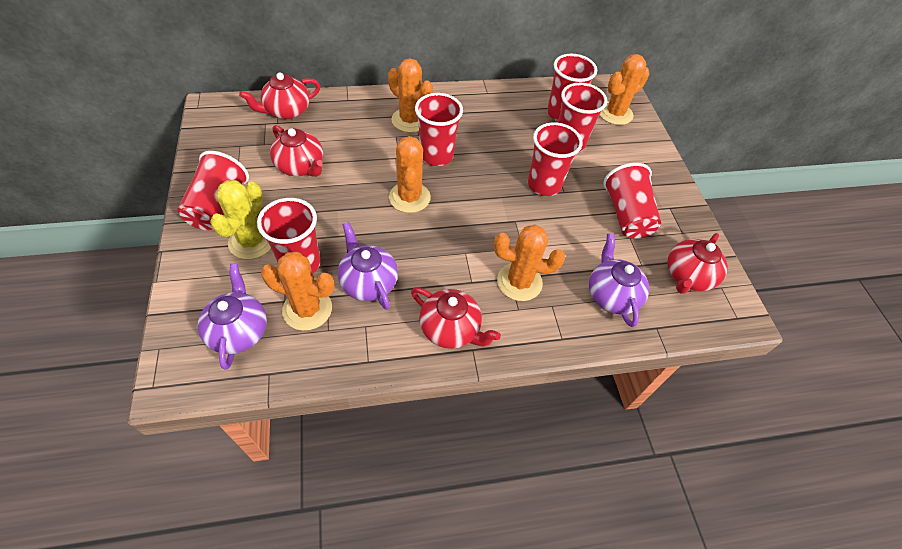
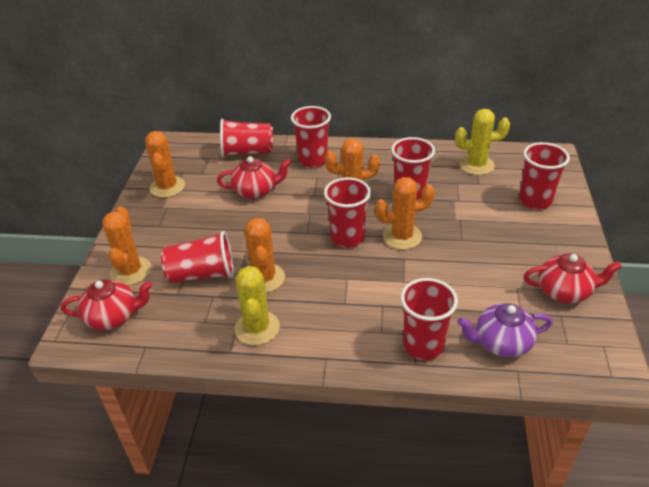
purple teapot: 3 -> 1
red teapot: 4 -> 3
yellow cactus: 1 -> 2

